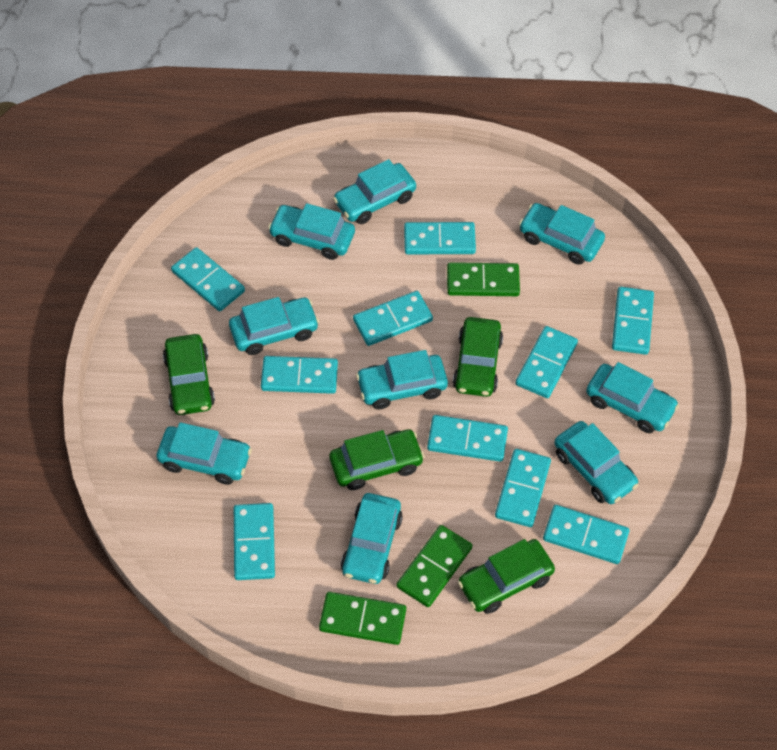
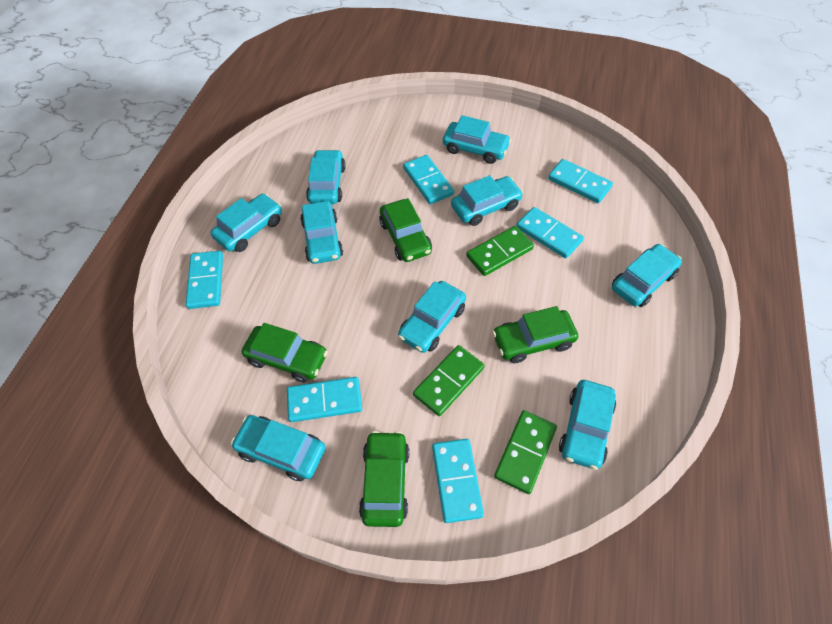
turquoise domino: 10 -> 6

